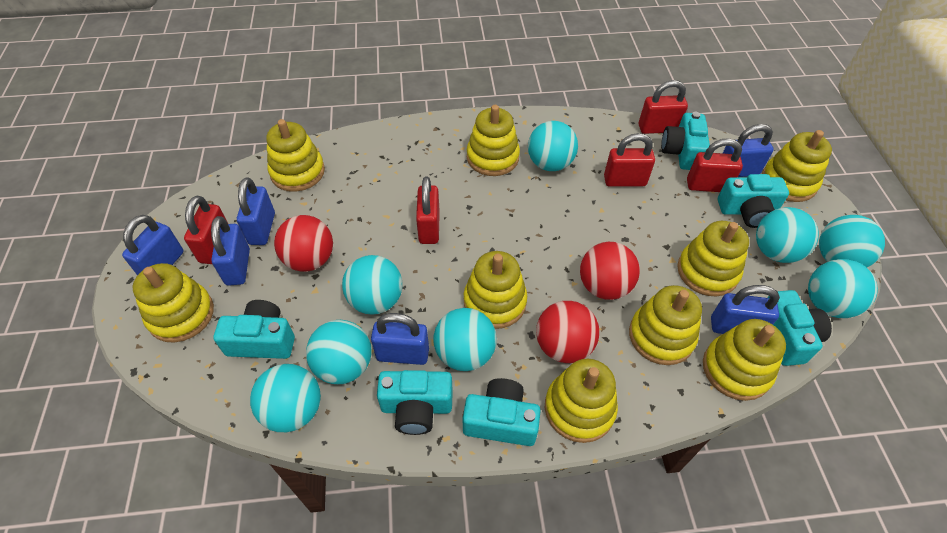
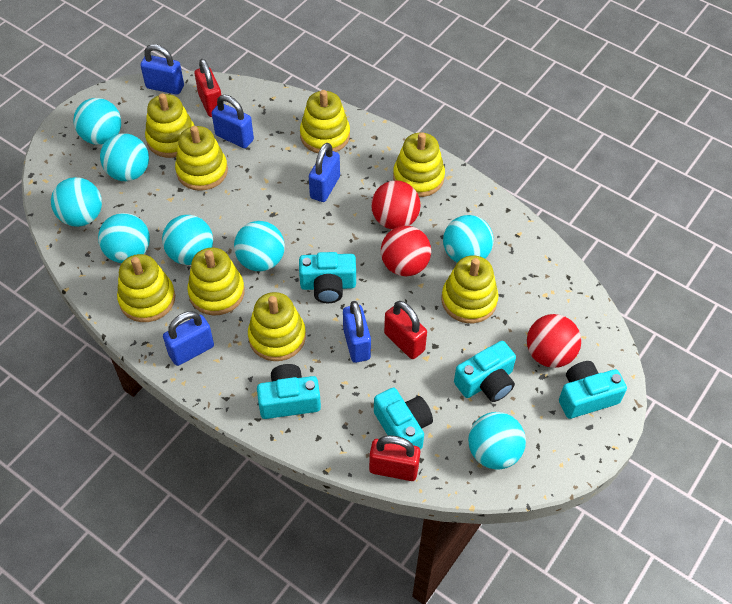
blue padlock: 6 -> 5
red padlock: 5 -> 3
turquoise camera: 6 -> 5
yellow stacking toy: 9 -> 8

